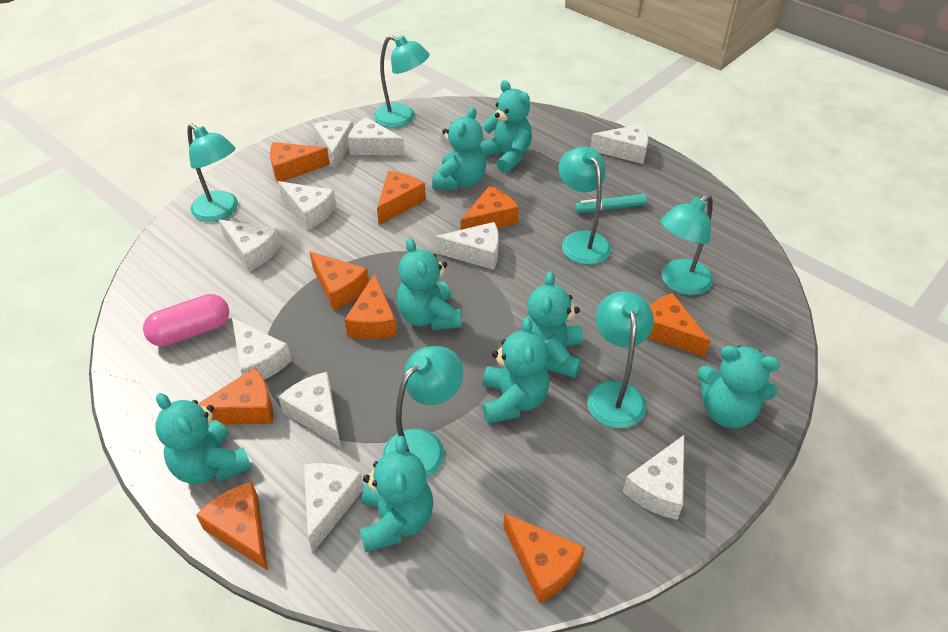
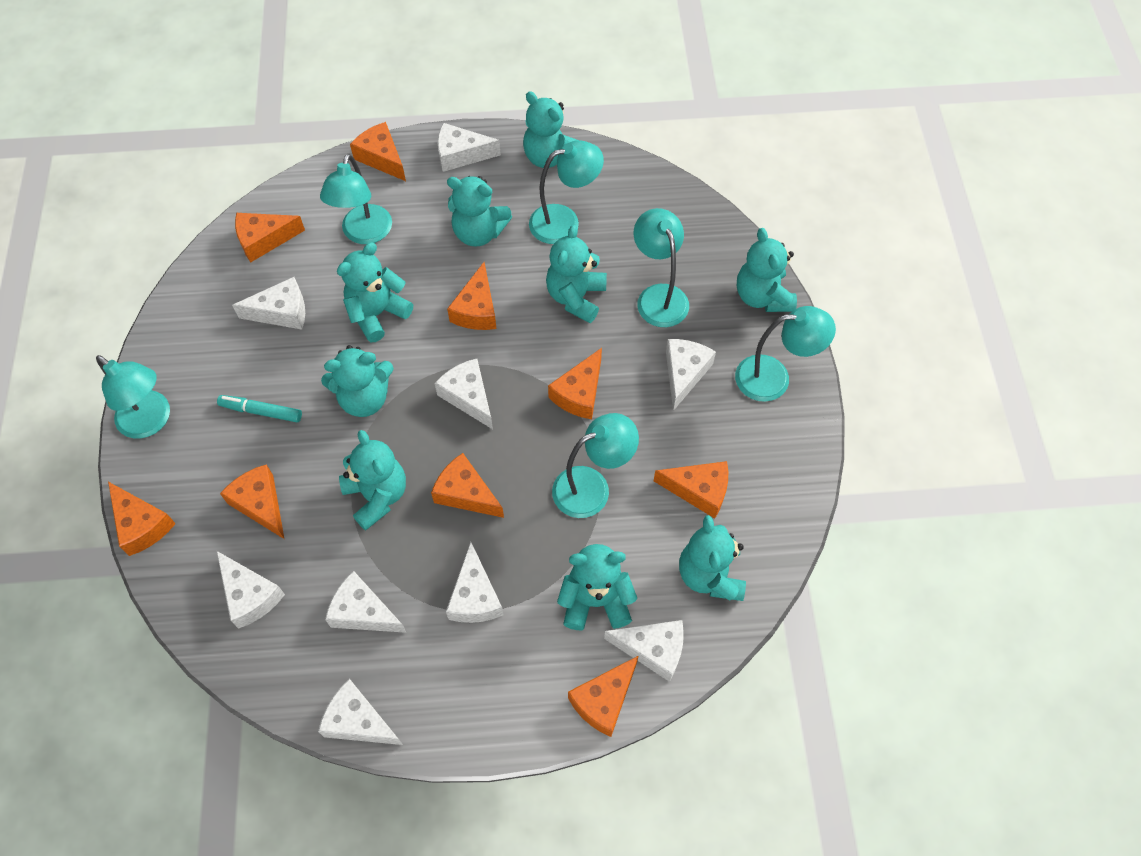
pink capsule: 1 -> 0
turquoise teddy bear: 8 -> 9
white cheese: 10 -> 9

